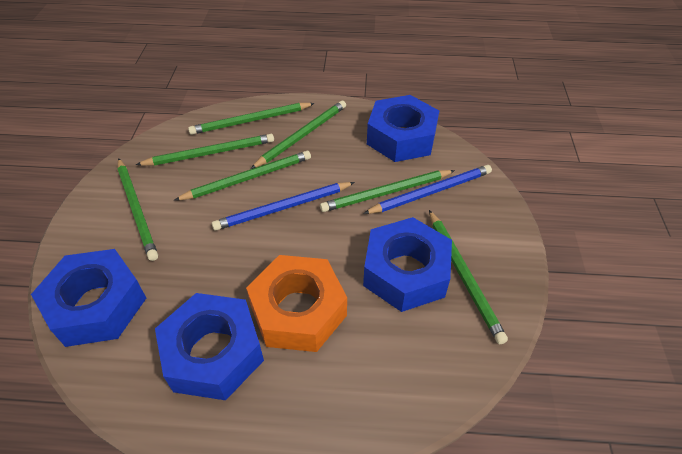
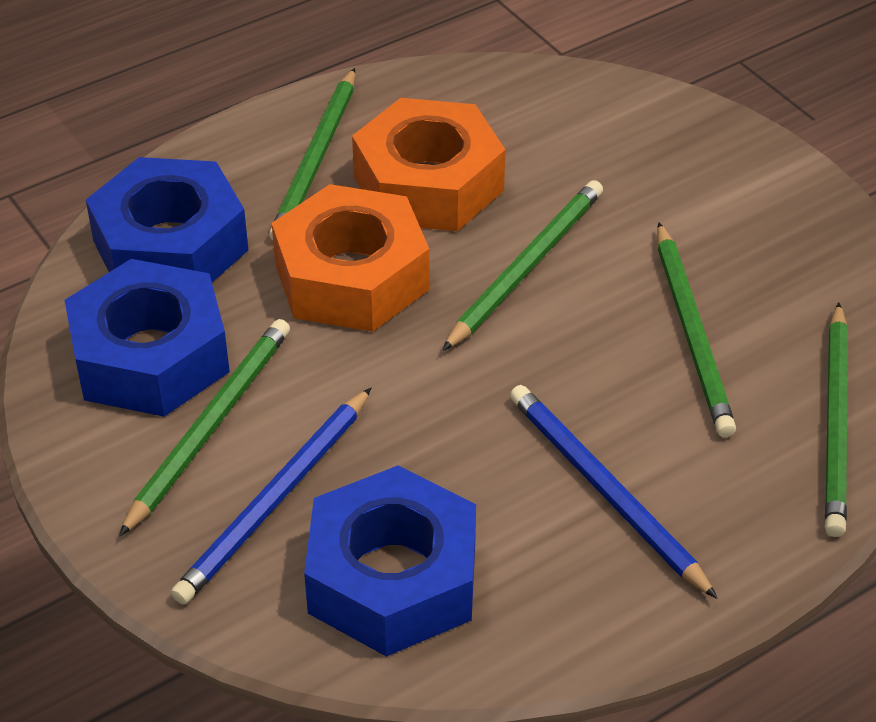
blue nut: 4 -> 3
green pencil: 7 -> 5
orange nut: 1 -> 2

